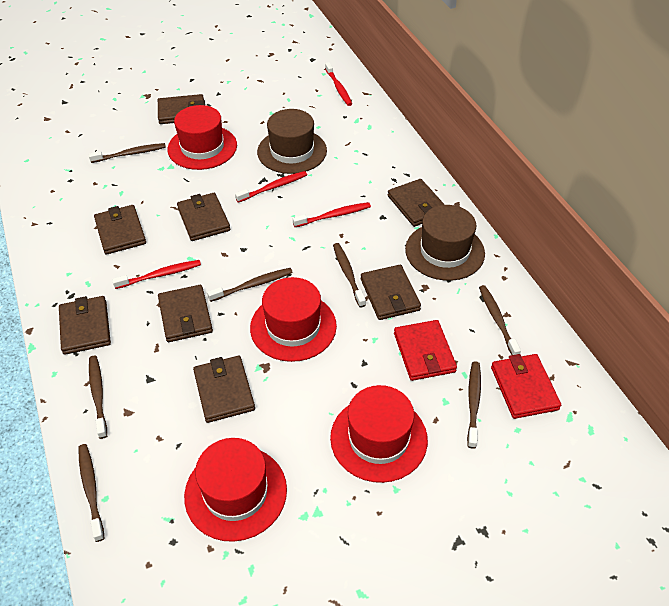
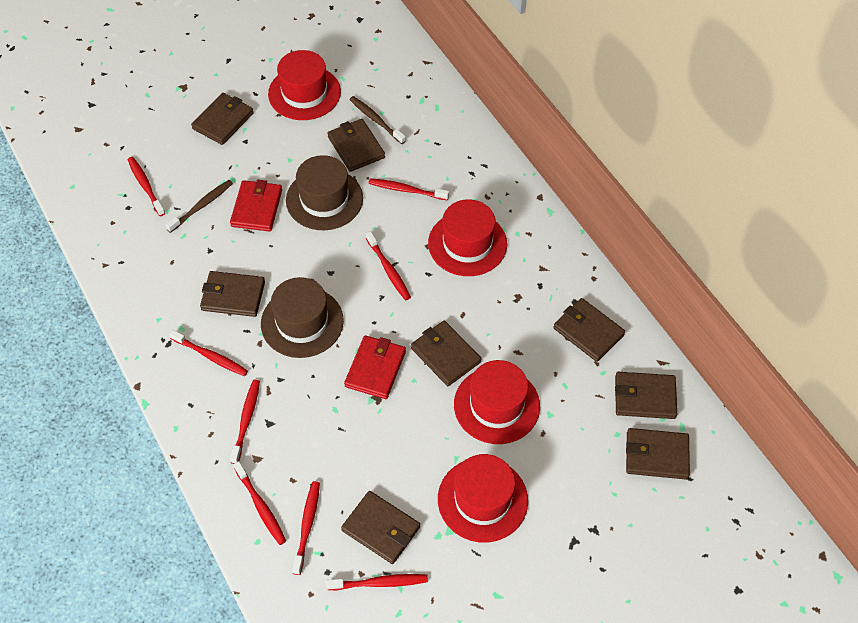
brown toothbrush: 7 -> 2
red toothbrush: 4 -> 8

